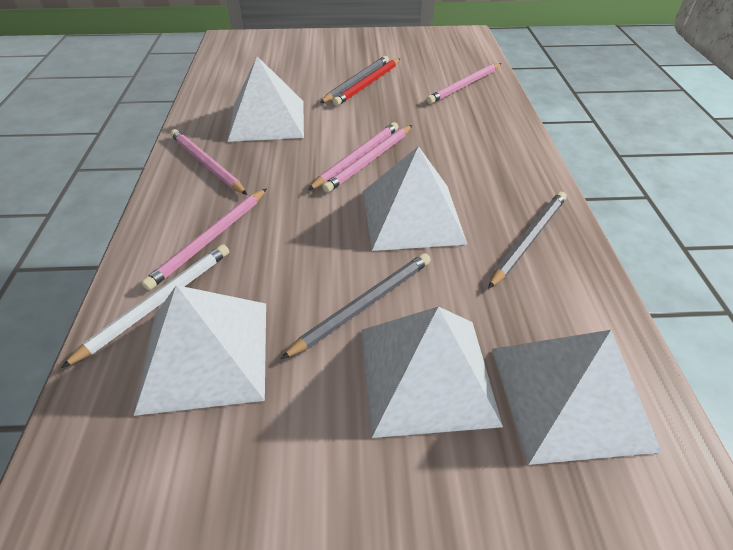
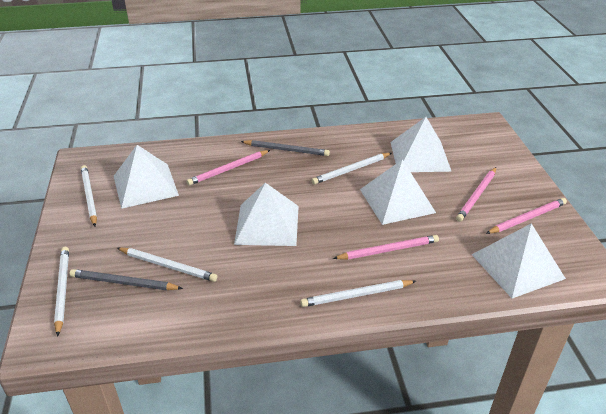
grey pencil: 3 -> 2
pink pencil: 5 -> 4
red pencil: 1 -> 0
white pencil: 1 -> 5

